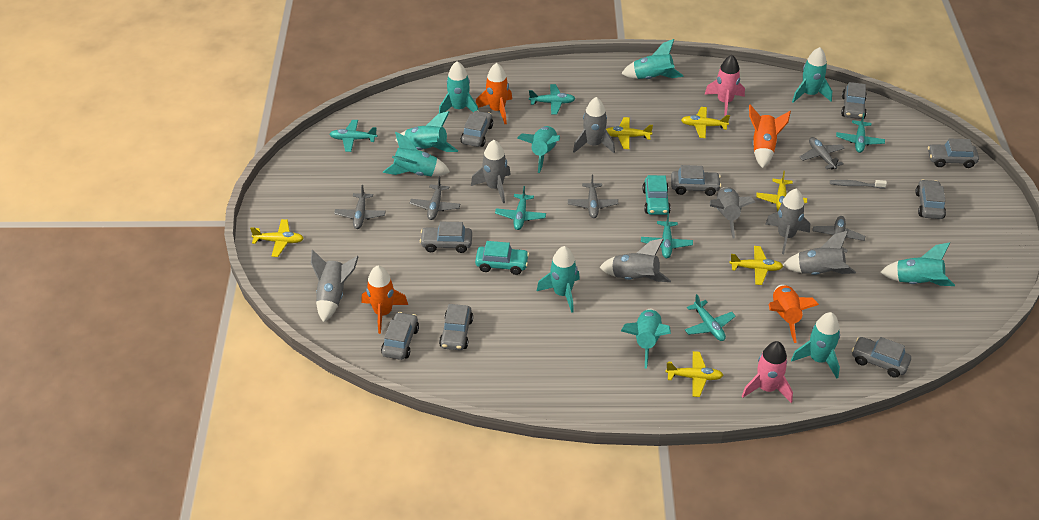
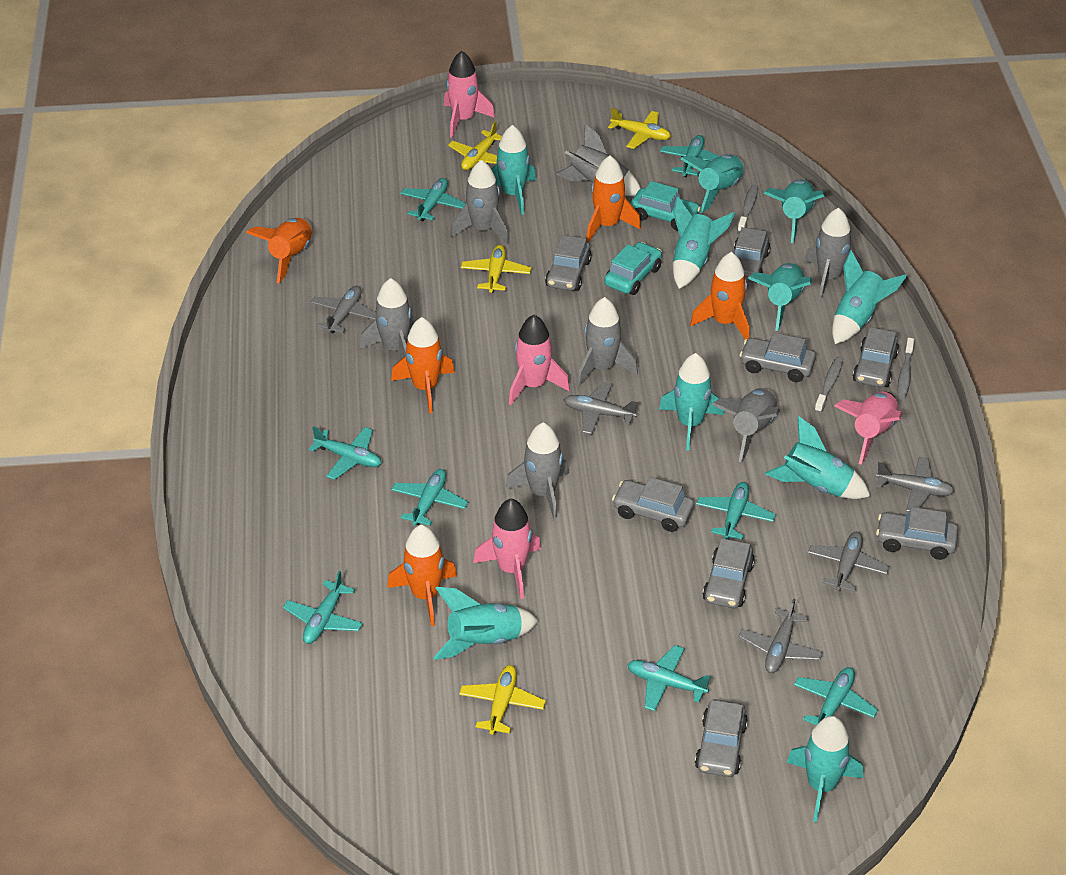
grey car: 9 -> 8
grey toothbrush: 1 -> 3
orange rocket: 4 -> 5
pink rocket: 2 -> 4
turquoise plane: 6 -> 8
yellow plane: 6 -> 4

